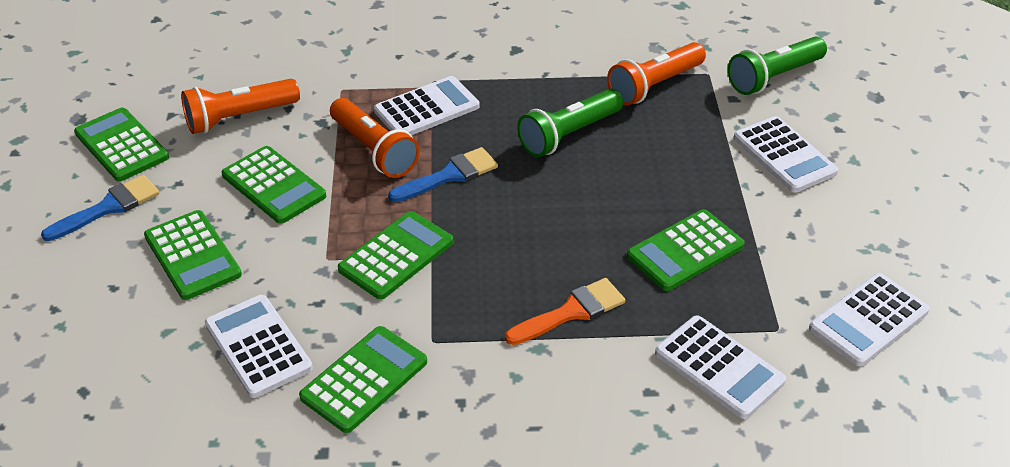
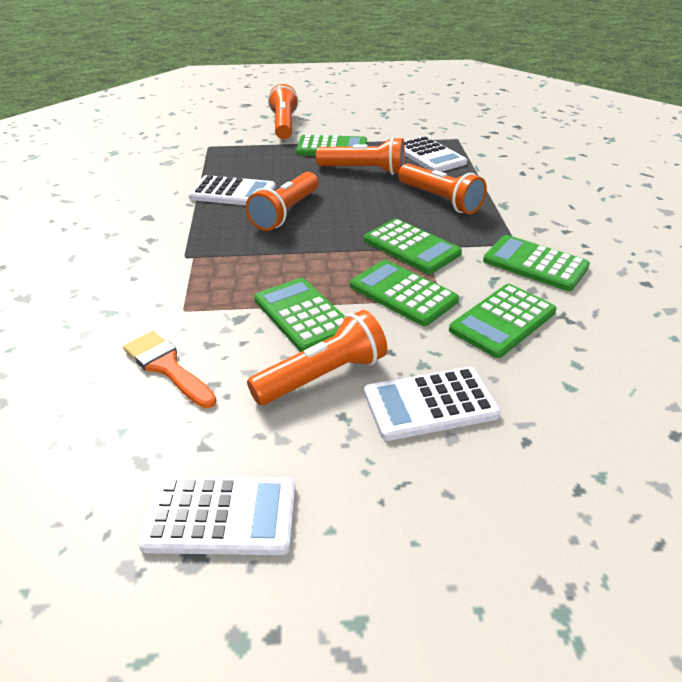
blue brush: 2 -> 0
green flashlight: 2 -> 0
orange flashlight: 3 -> 5
white calculator: 5 -> 4

